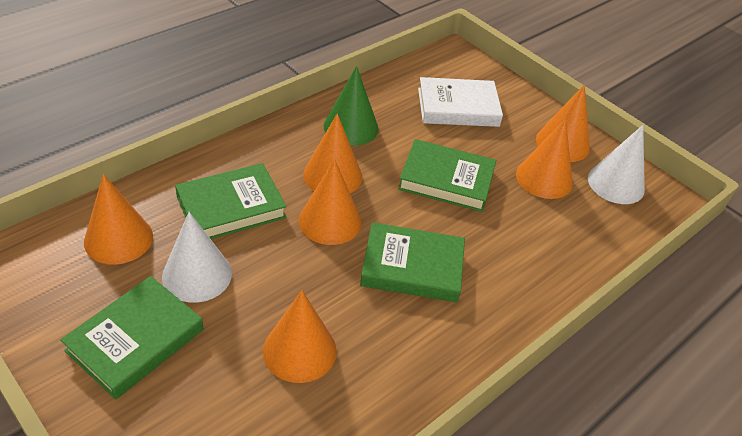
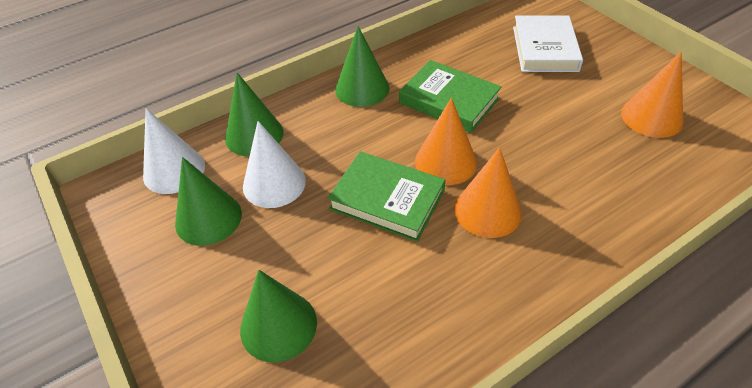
green book: 4 -> 2
green cone: 1 -> 4
orange cone: 6 -> 3

